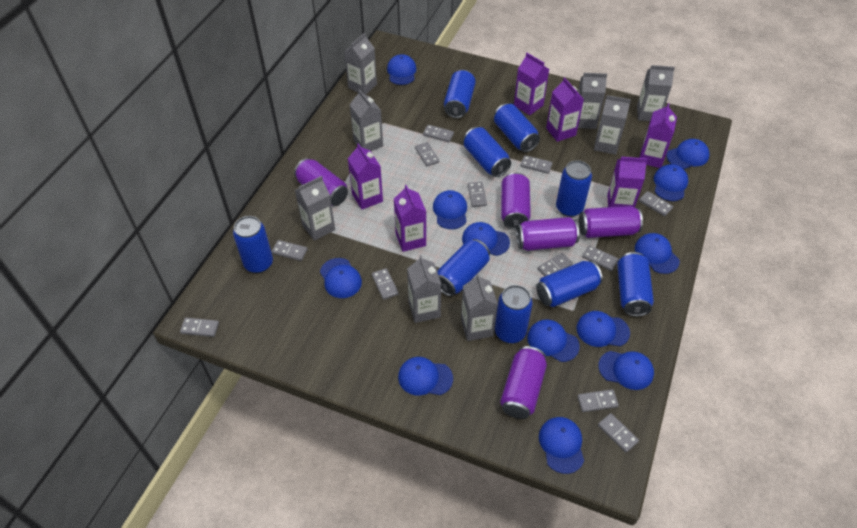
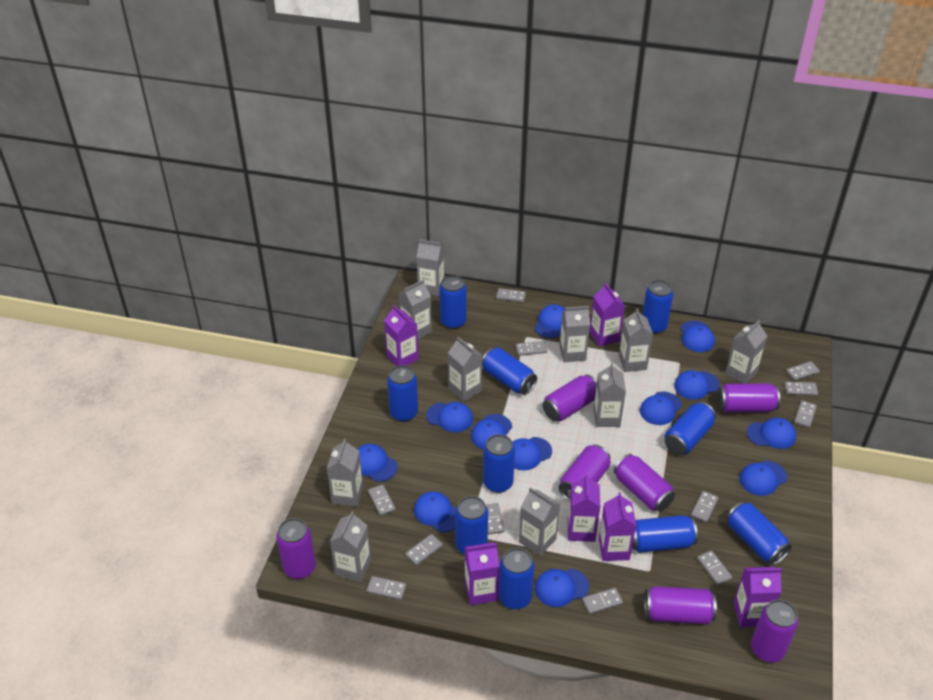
blue can: 9 -> 10
grey carton: 8 -> 10
purple can: 5 -> 7

